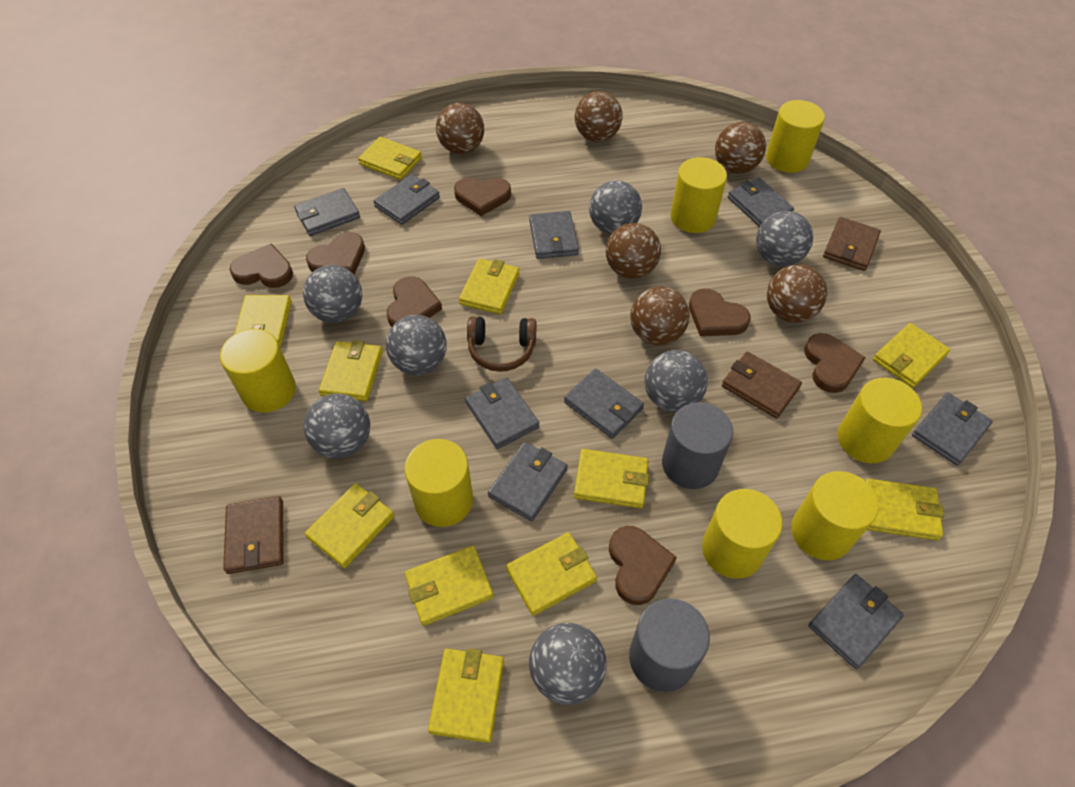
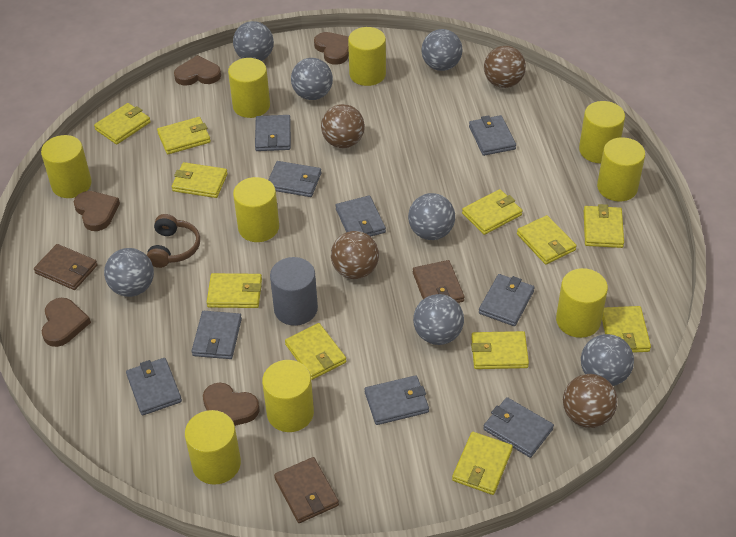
brown ball: 6 -> 4
brown heart: 7 -> 5
grey cylinder: 2 -> 1
yellow cylinder: 7 -> 9

